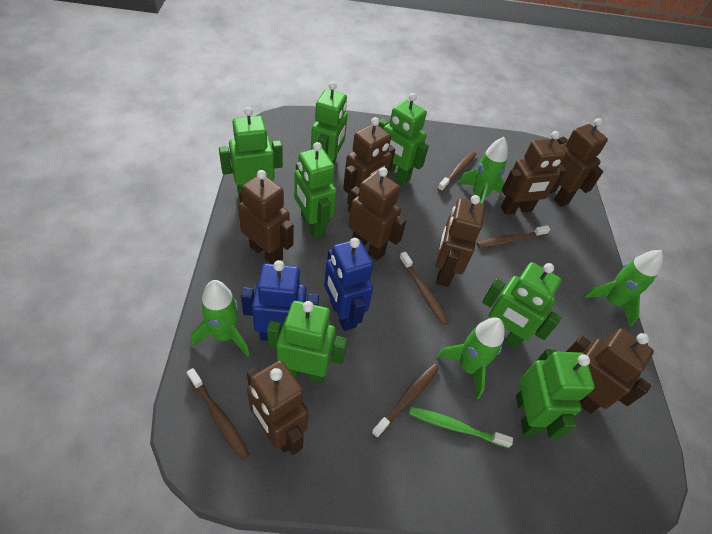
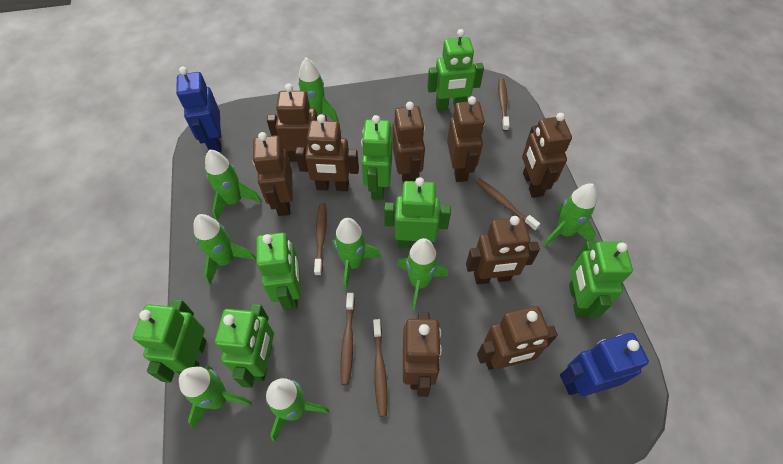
brown robot: 8 -> 9
green rocket: 4 -> 8
green toothbrush: 1 -> 0

